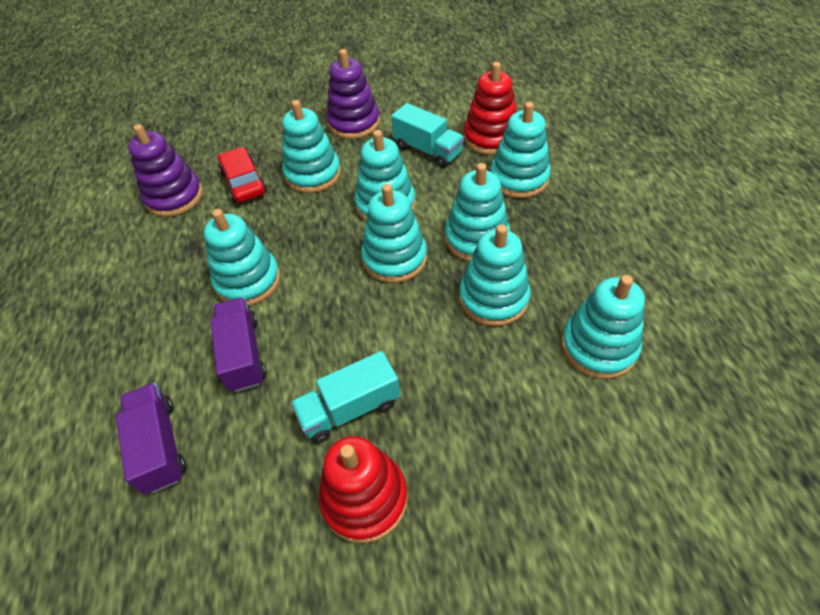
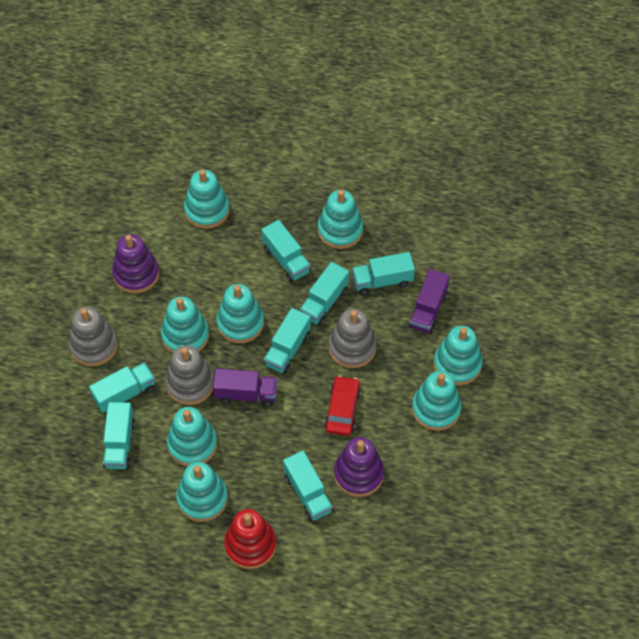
grey stacking toy: 0 -> 3
red stacking toy: 2 -> 1
turquoise truck: 2 -> 7

